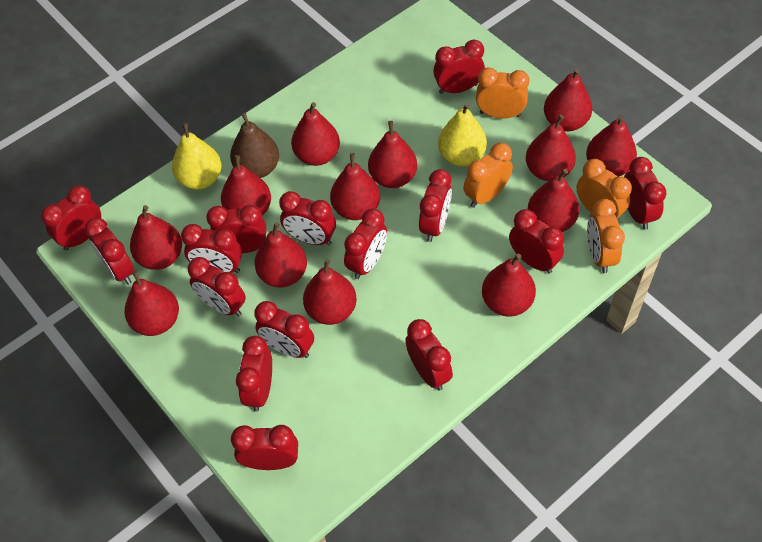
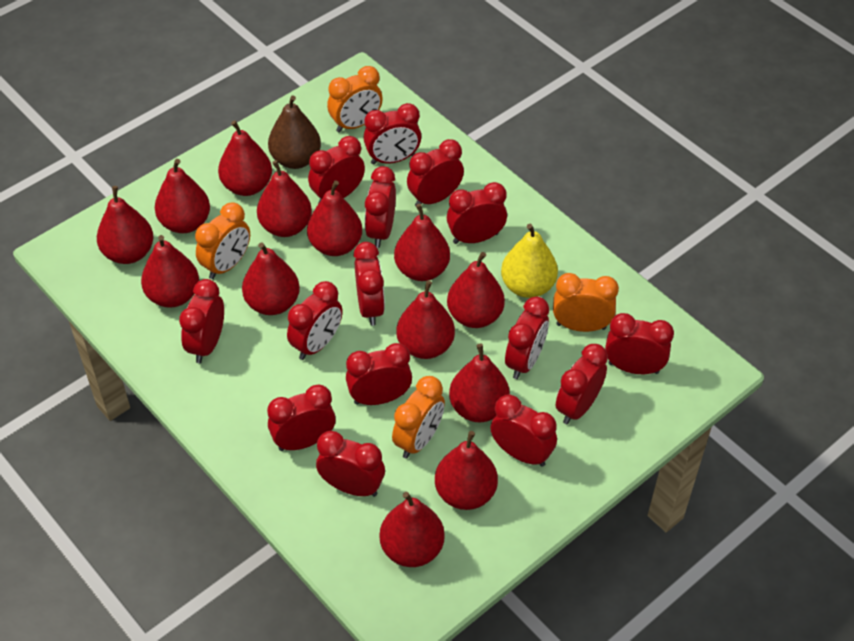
yellow pear: 2 -> 1

